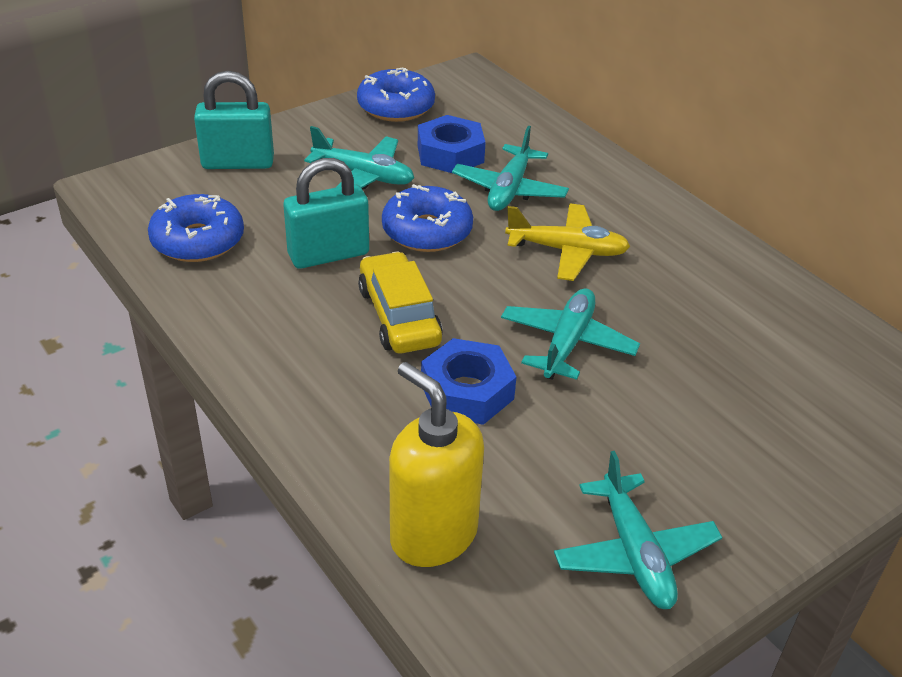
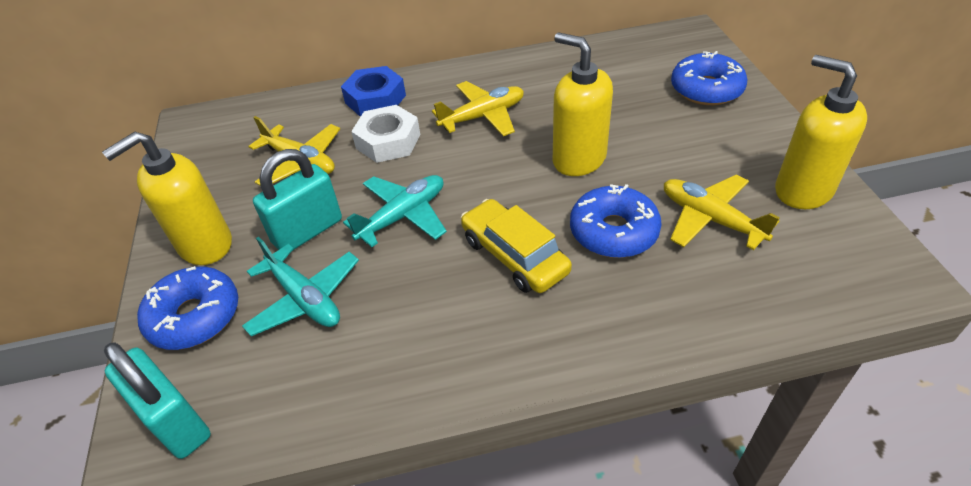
blue nut: 2 -> 1
turquoise plane: 4 -> 2
white nut: 0 -> 1
yellow plane: 1 -> 3
yellow soap dispenser: 1 -> 3

